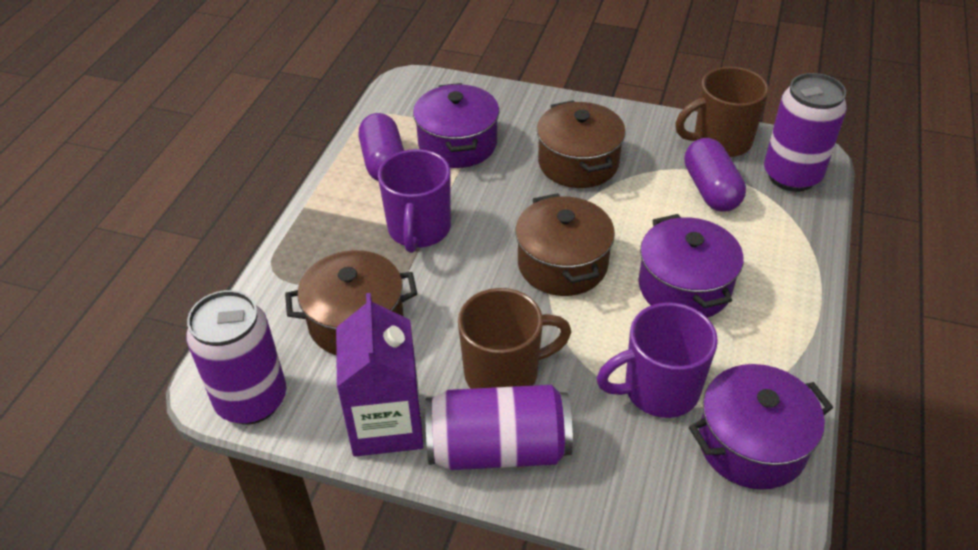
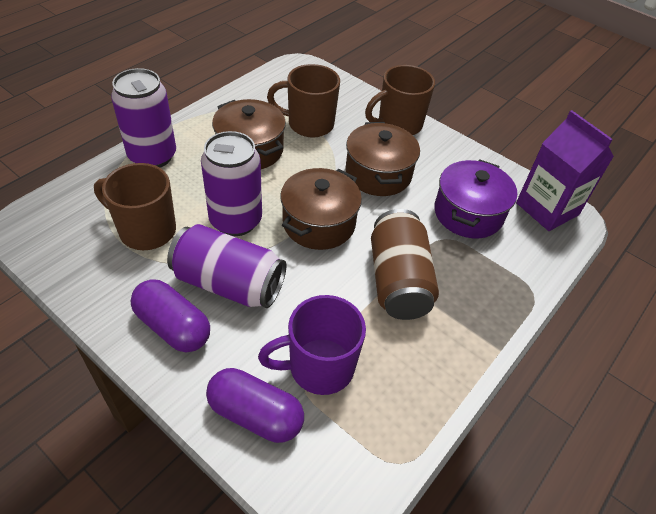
brown can: 0 -> 1
brown mug: 2 -> 3
purple mug: 2 -> 1
purple pot: 3 -> 1

